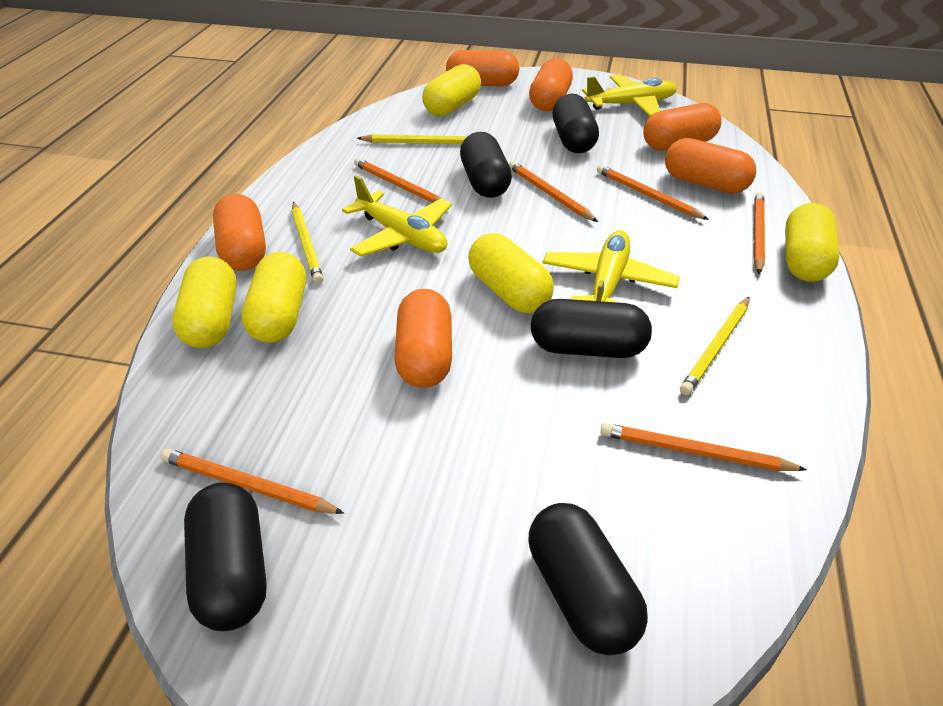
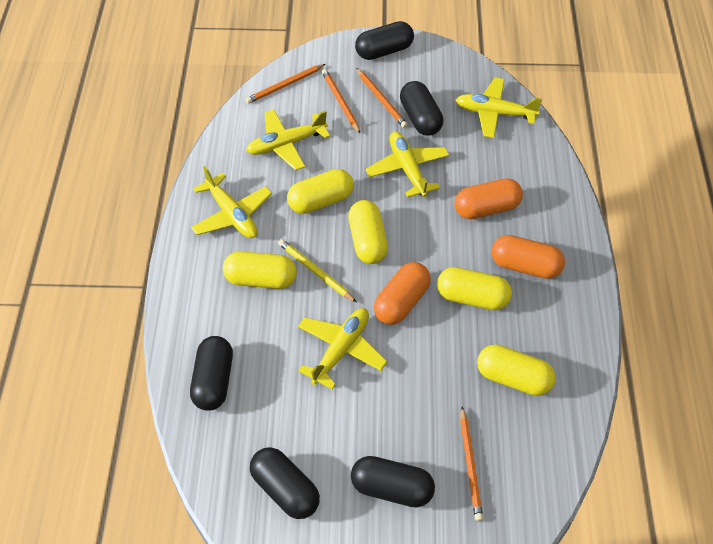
orange capsule: 6 -> 3
orange pencil: 6 -> 4
yellow pencil: 3 -> 1
yellow plane: 3 -> 5

